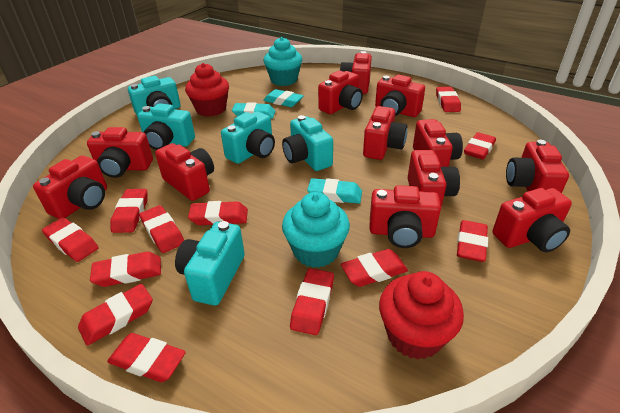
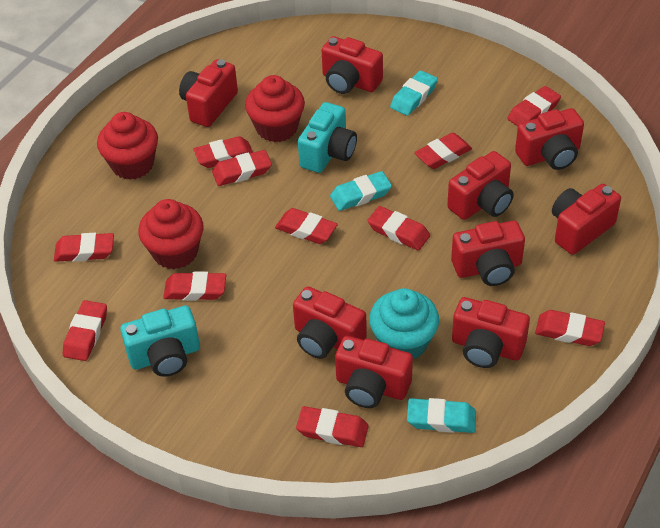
red camera: 12 -> 9
red cupcake: 2 -> 3
red eraser: 12 -> 11
turquoise camera: 5 -> 2
turquoise cupcake: 2 -> 1

